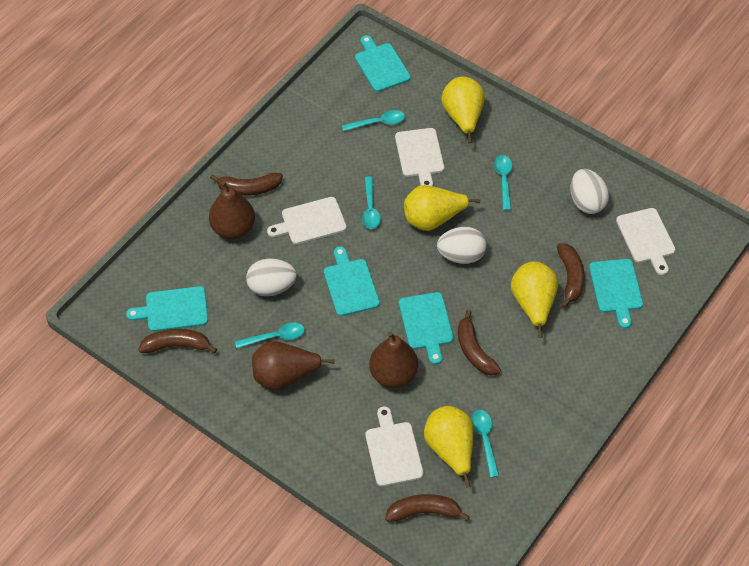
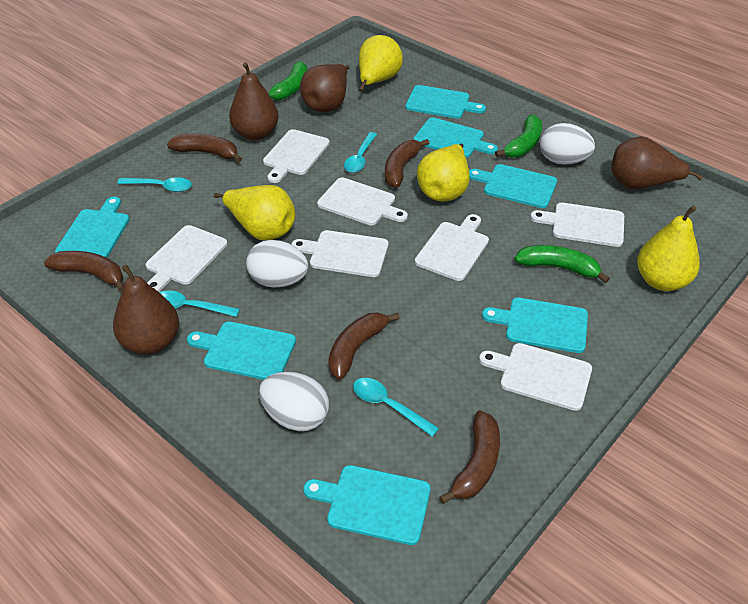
brown pear: 3 -> 4
green banana: 0 -> 3
turquoise cutting board: 5 -> 7
turquoise spoon: 5 -> 4
white cutting board: 4 -> 7

